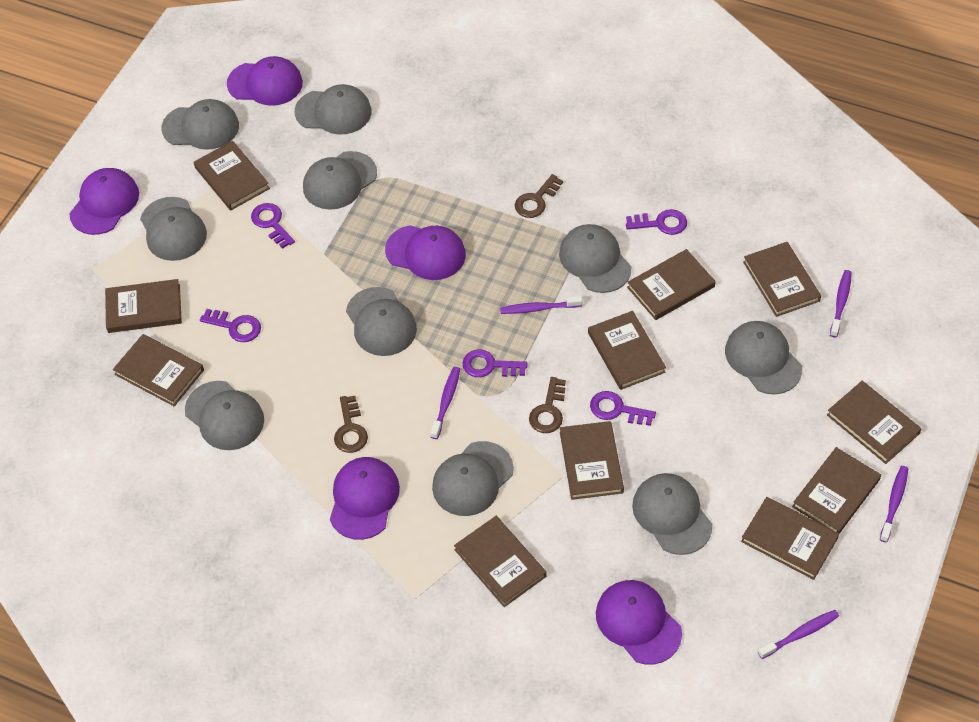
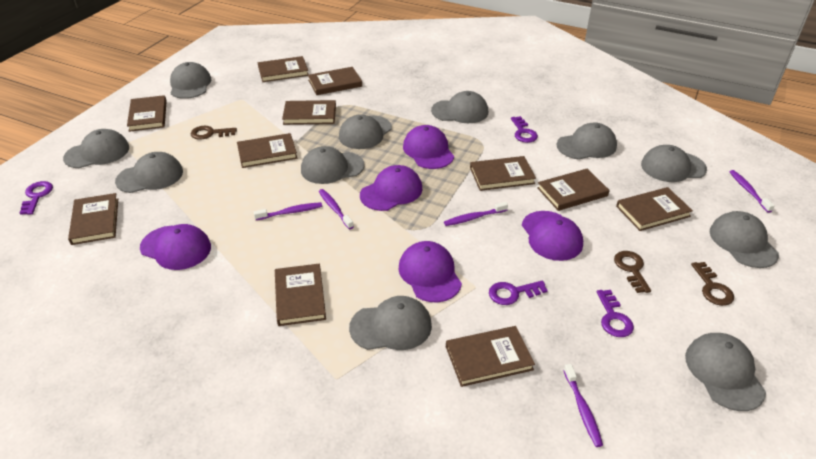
grey cap: 10 -> 11
purple key: 5 -> 4

